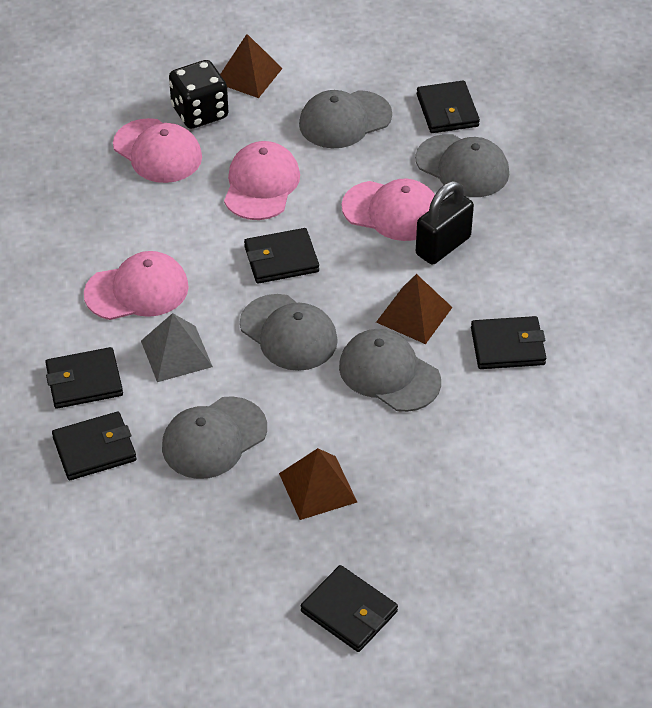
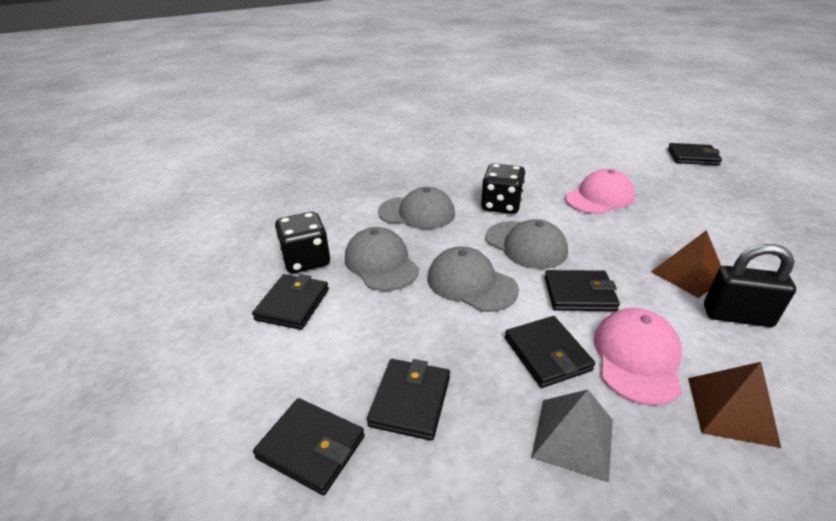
black dice: 1 -> 2
brown pyramid: 3 -> 2
grey cap: 5 -> 4
pink cap: 4 -> 2

